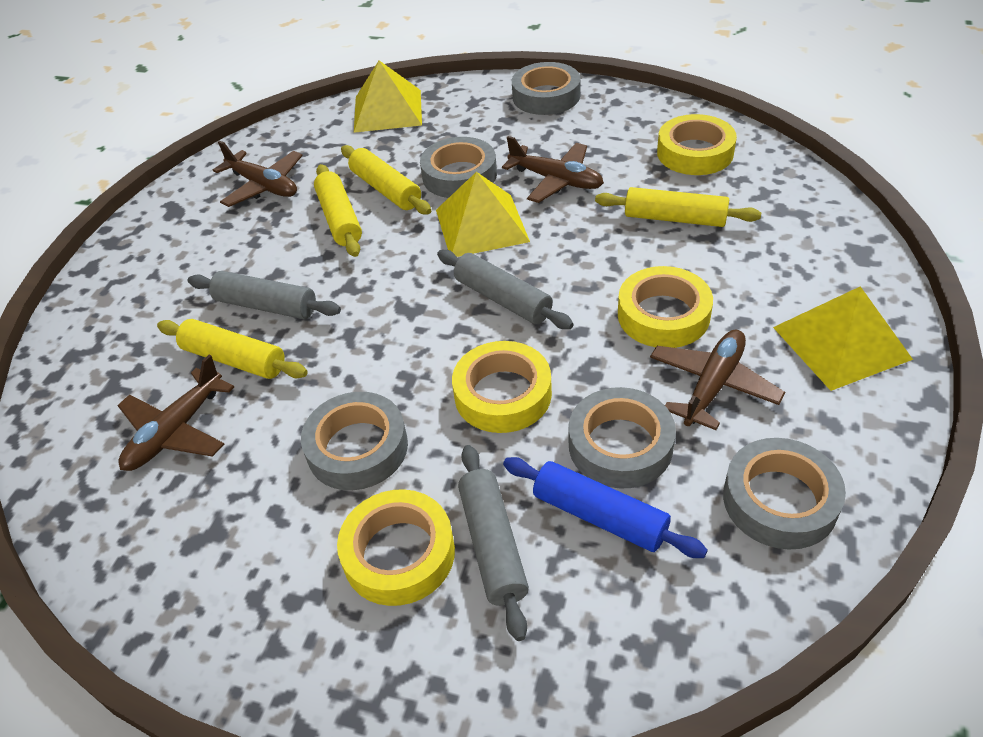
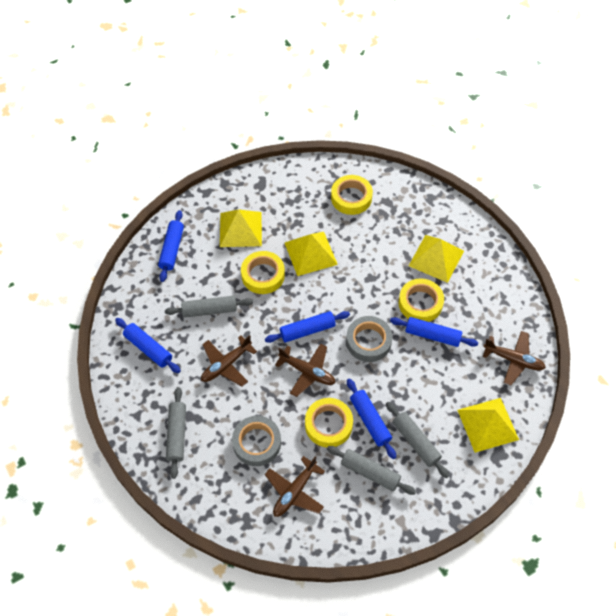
blue rolling pin: 1 -> 5
grey rolling pin: 3 -> 4
grey tape: 5 -> 2
yellow pyramid: 3 -> 4
yellow rolling pin: 4 -> 0

